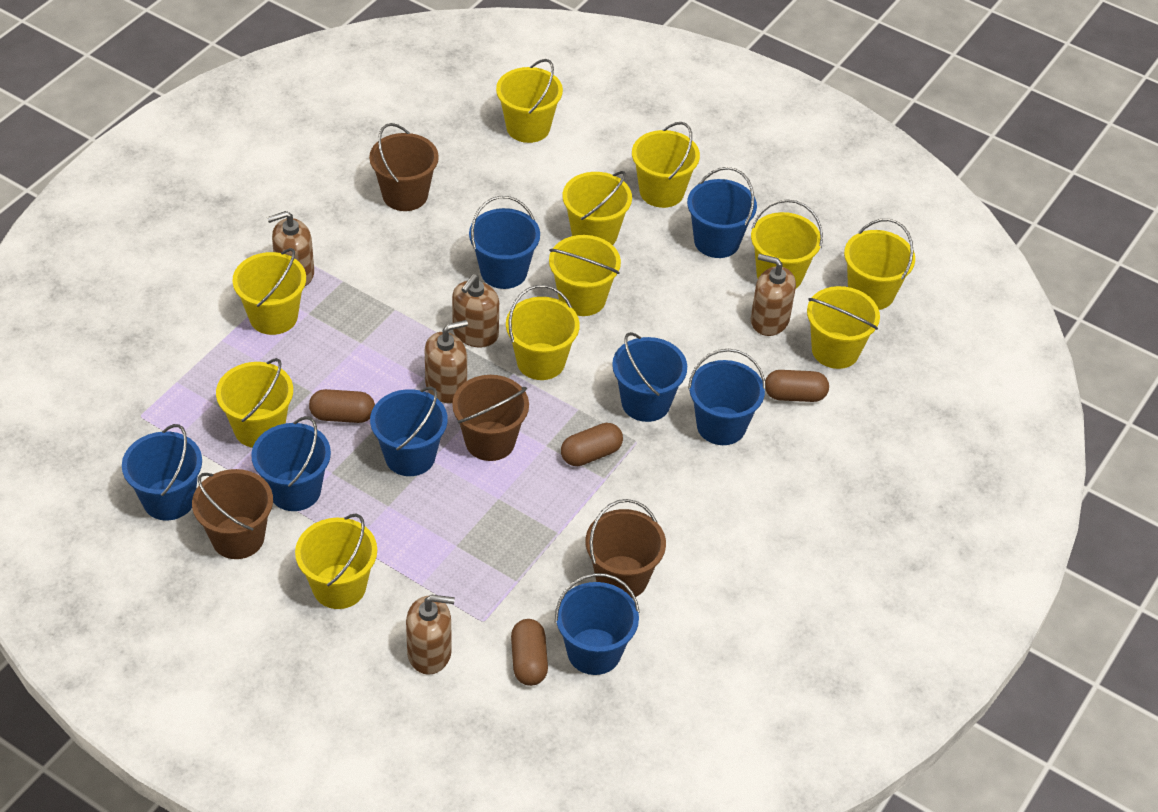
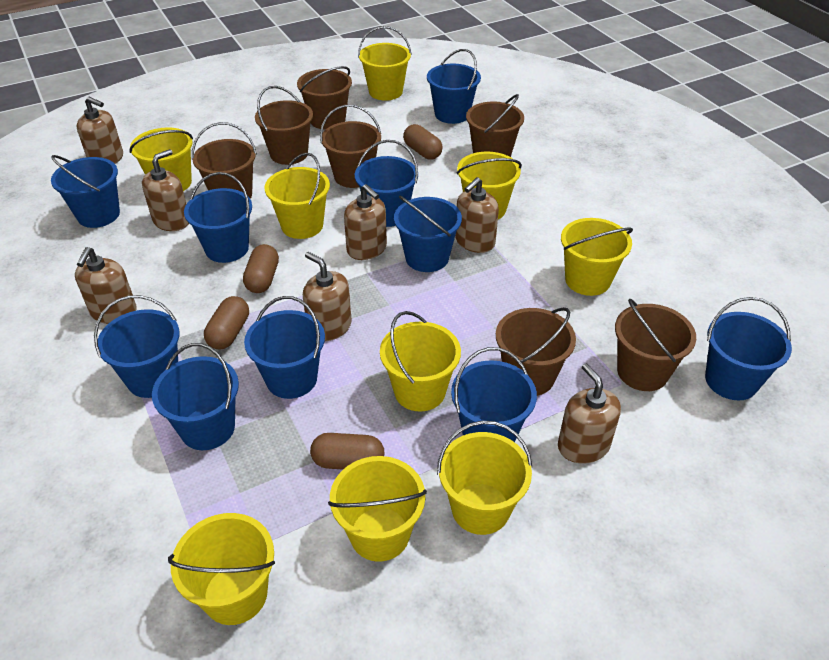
blue bucket: 8 -> 10
brown bucket: 4 -> 7
brown soap dispenser: 5 -> 7
yellow bucket: 11 -> 9

